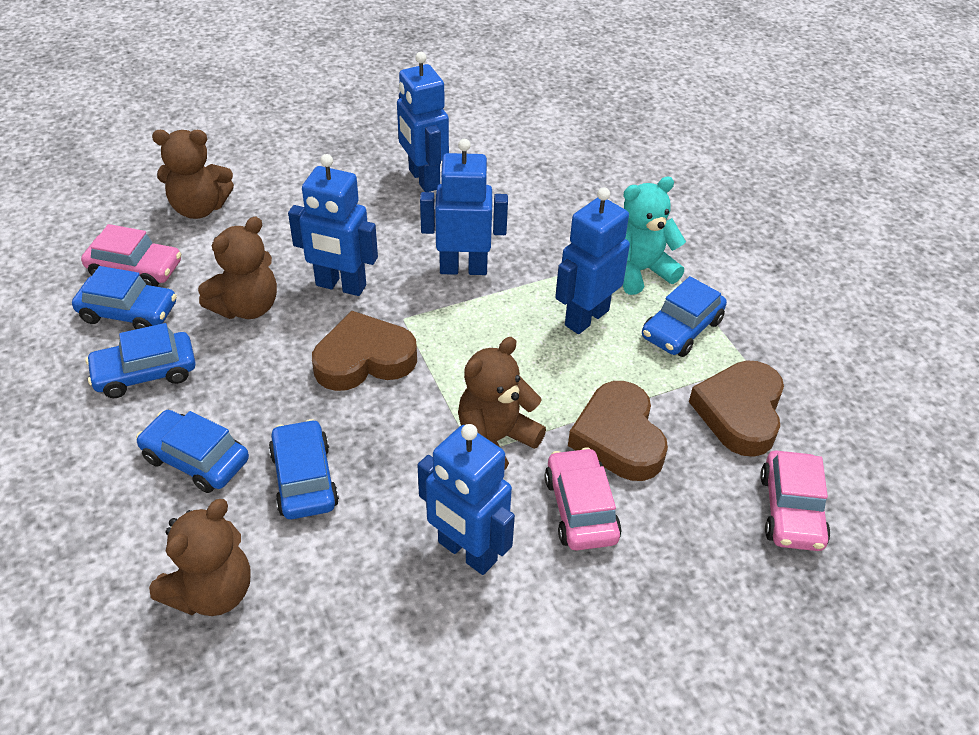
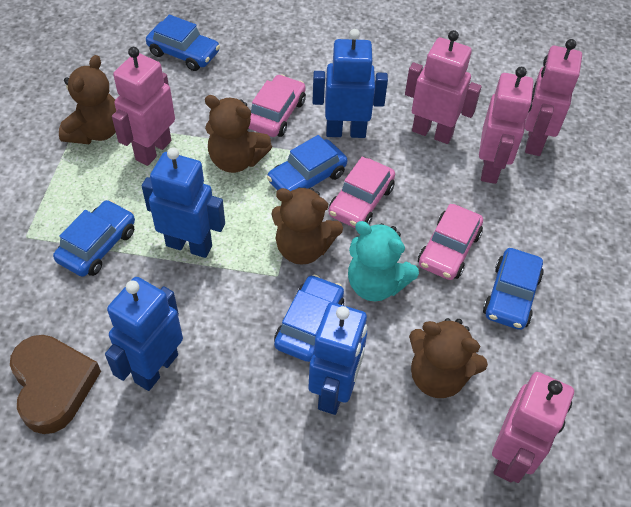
blue robot: 5 -> 4
brown heart: 3 -> 1
pink robot: 0 -> 5

